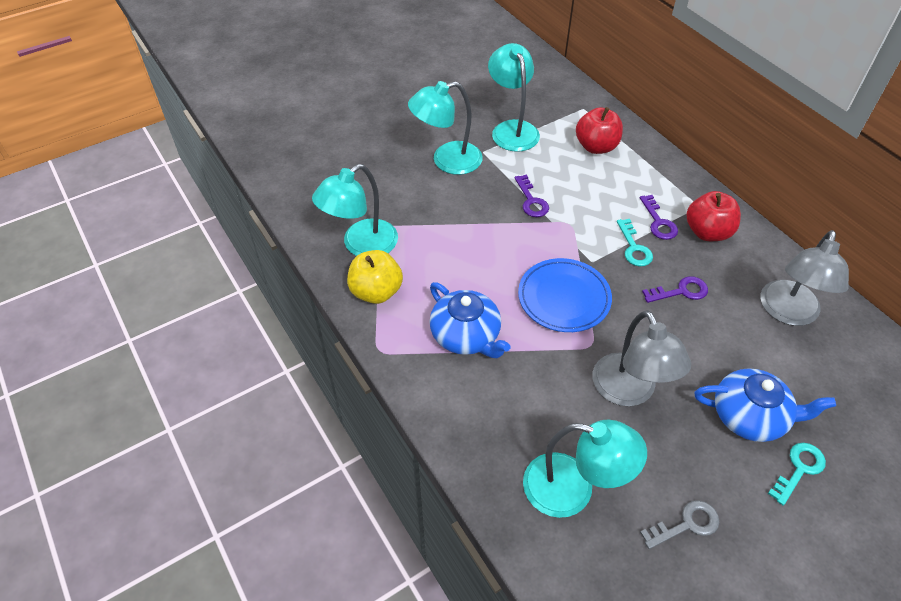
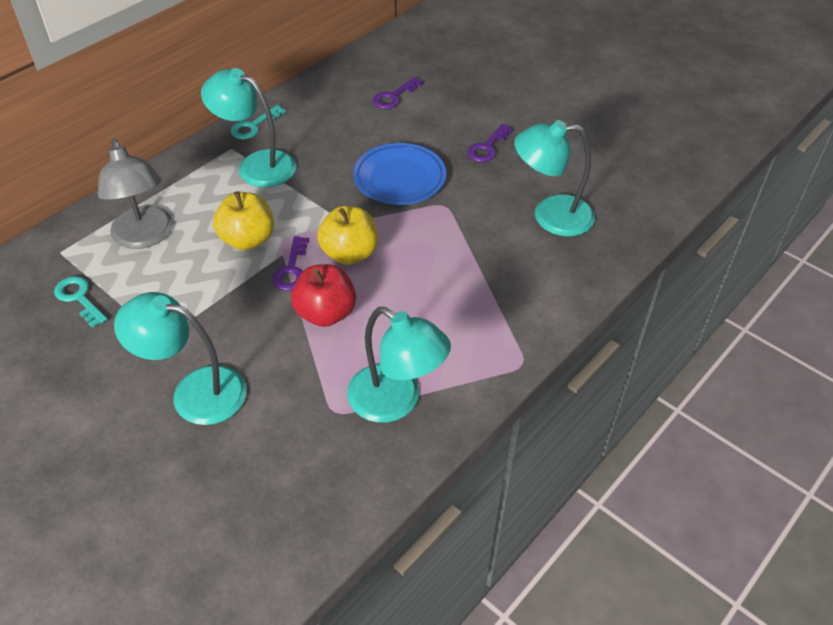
blue teapot: 2 -> 0
grey key: 1 -> 0
grey lamp: 2 -> 1
red apple: 2 -> 1
yellow apple: 1 -> 2

